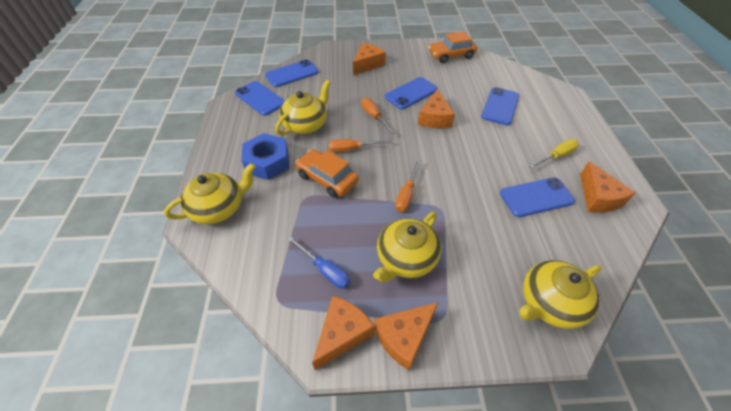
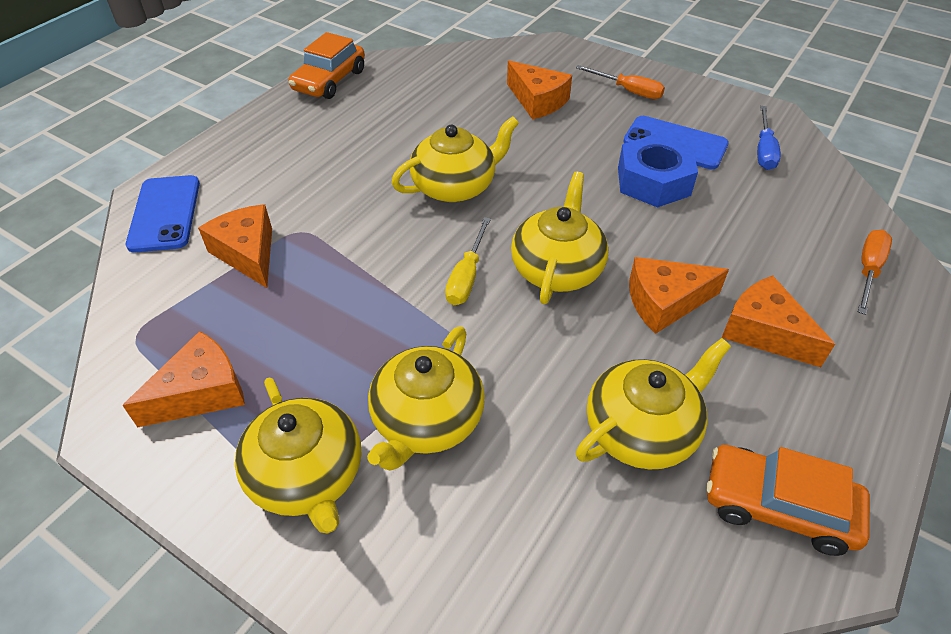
blue phone: 5 -> 2
orange screwdriver: 3 -> 2
yellow teapot: 4 -> 5

